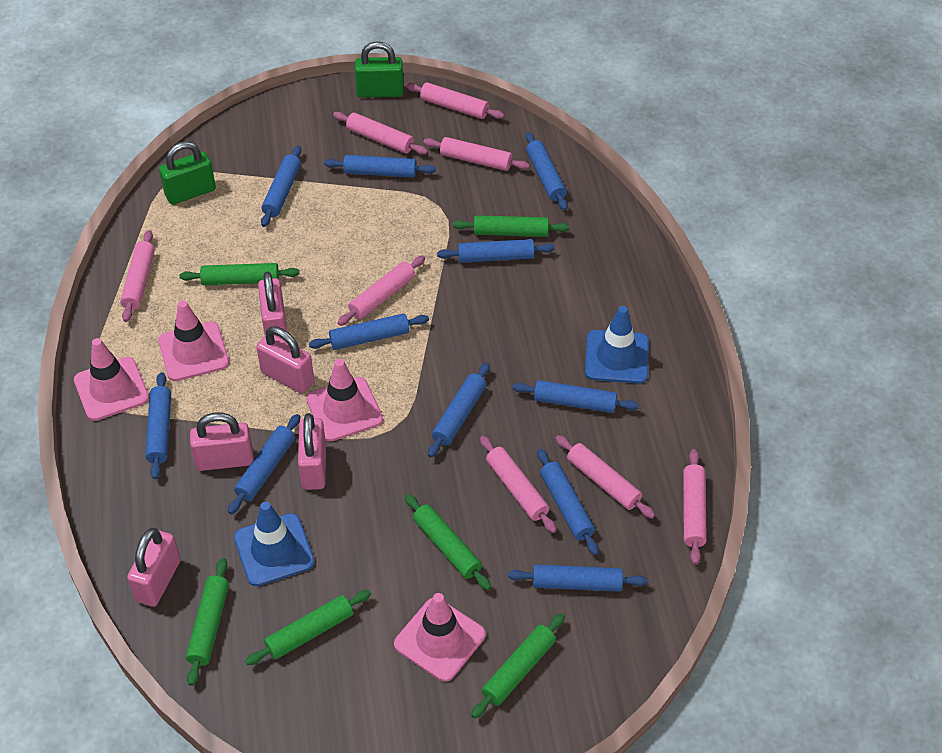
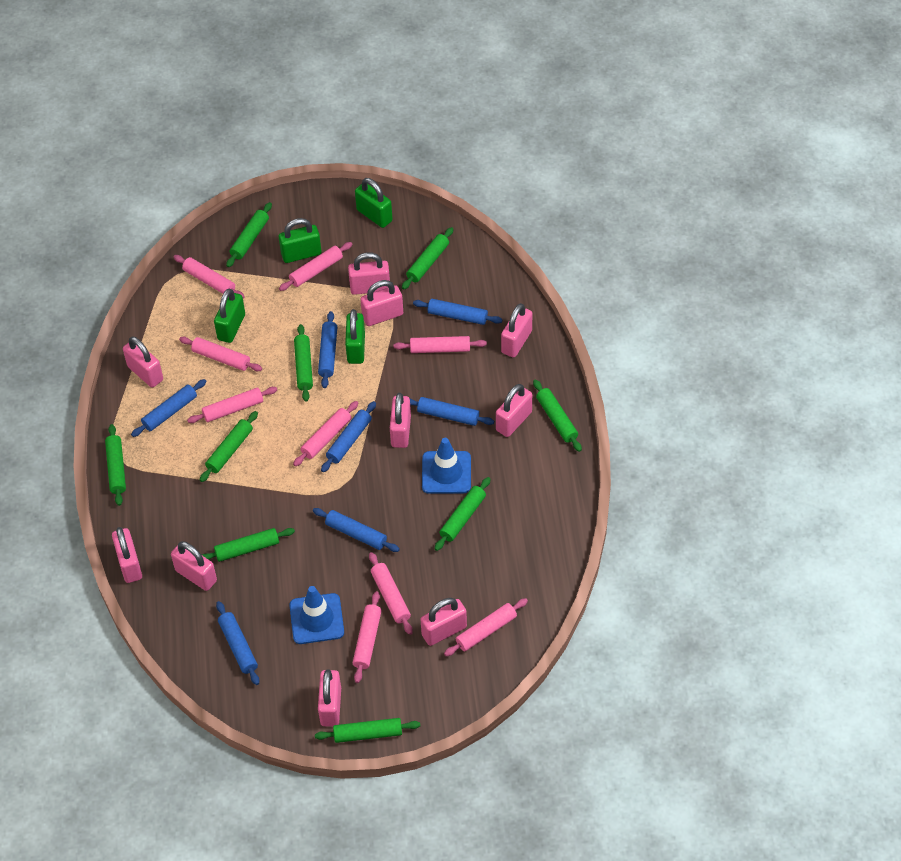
blue rolling pin: 11 -> 7
green padlock: 2 -> 4
green rolling pin: 6 -> 9
pink padlock: 5 -> 10
pink rolling pin: 8 -> 9
pink traffic cone: 4 -> 0

